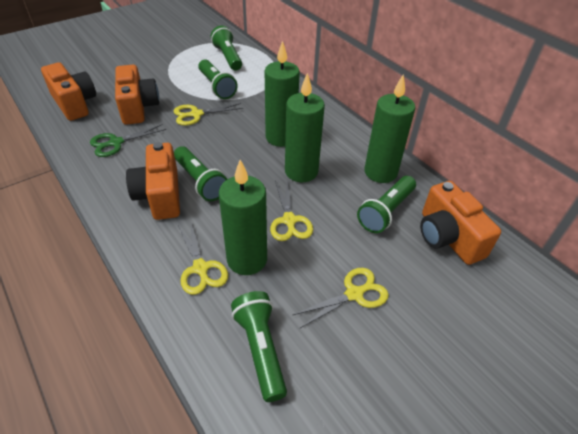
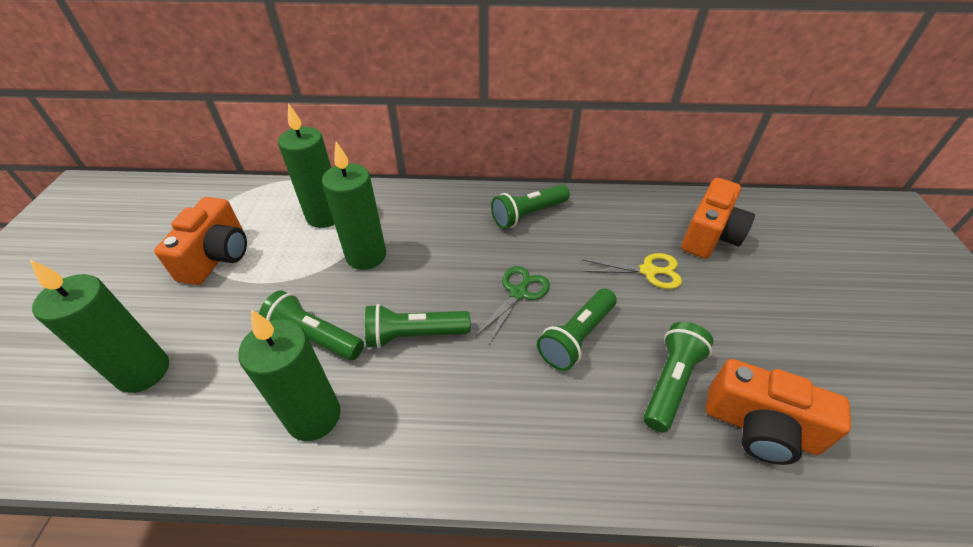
orange camera: 4 -> 3
yellow scissors: 4 -> 1

